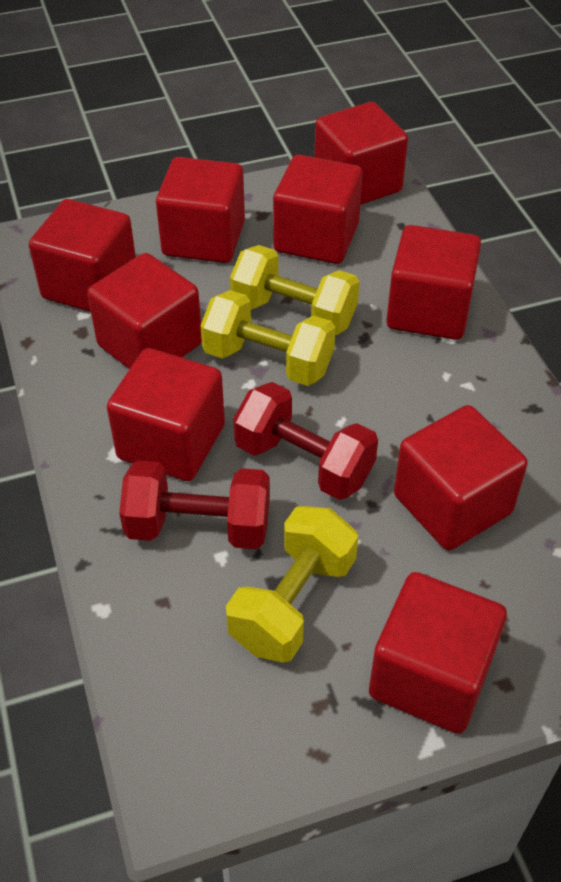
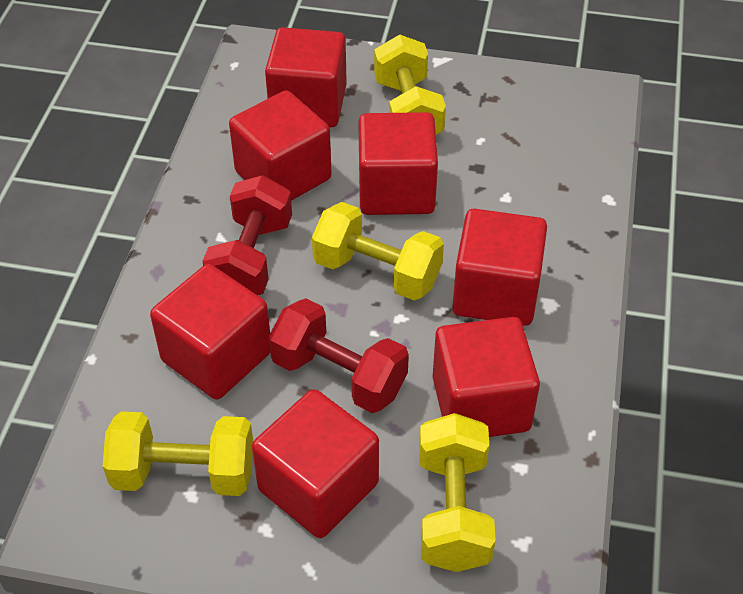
red cube: 9 -> 7
yellow dumbbell: 3 -> 4

